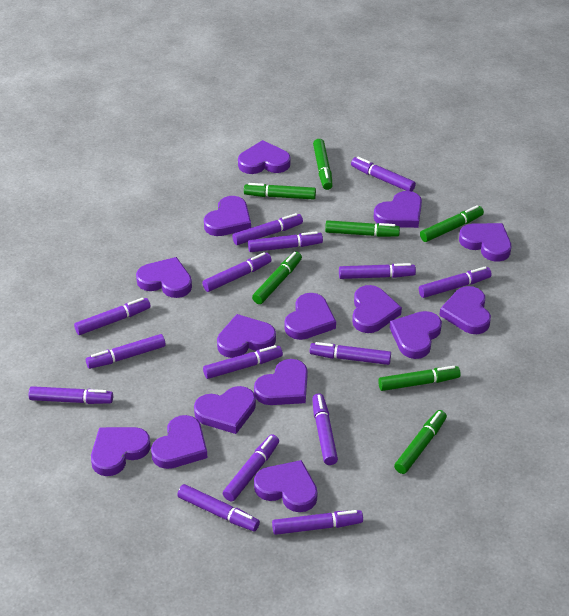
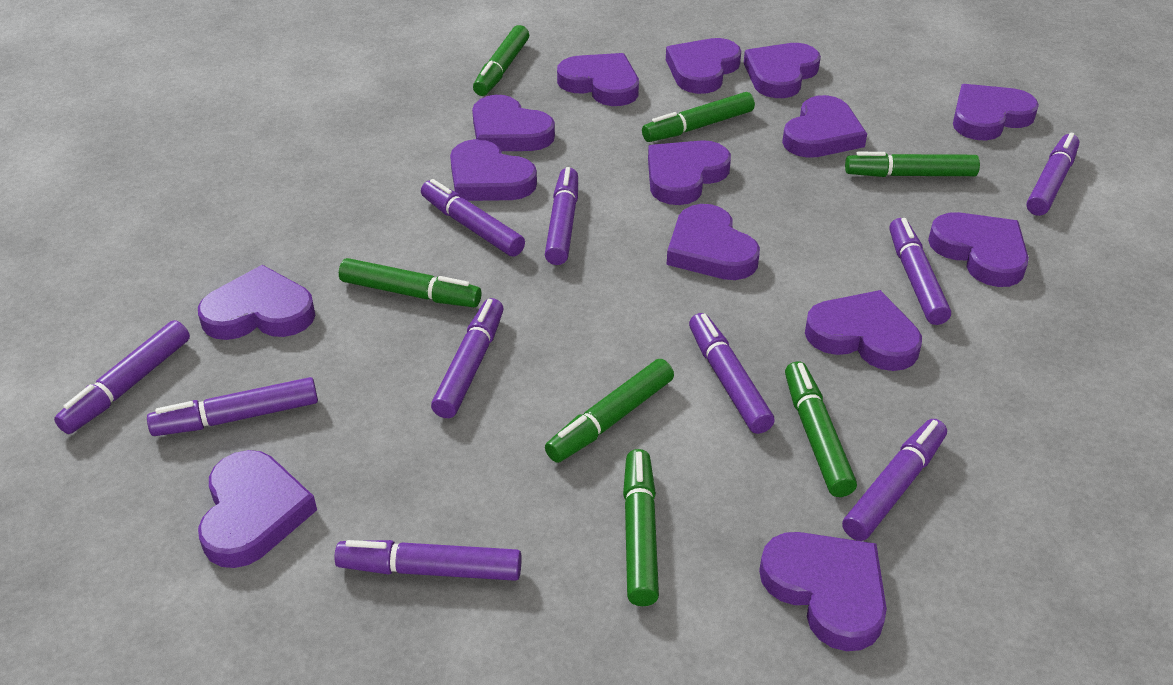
purple heart: 15 -> 14
purple marker: 15 -> 10

